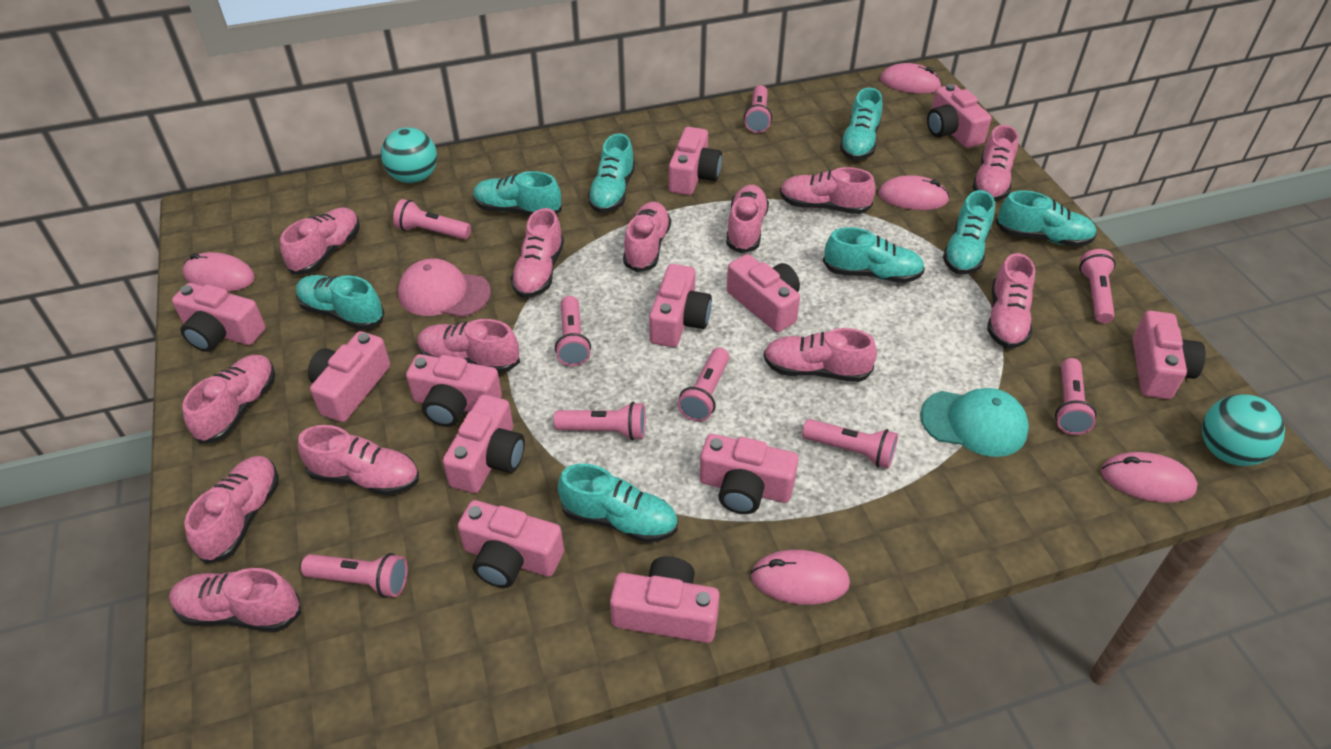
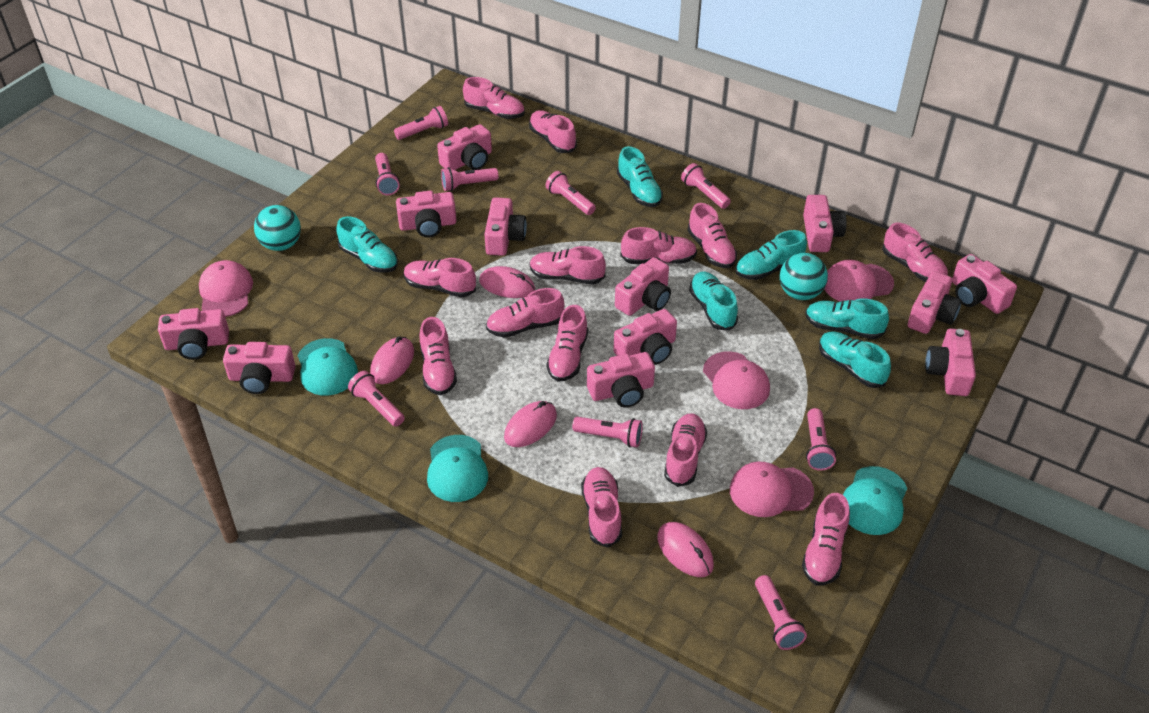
pink cap: 1 -> 4
pink mouse: 5 -> 4
turquoise cap: 1 -> 3
turquoise shoe: 8 -> 6

